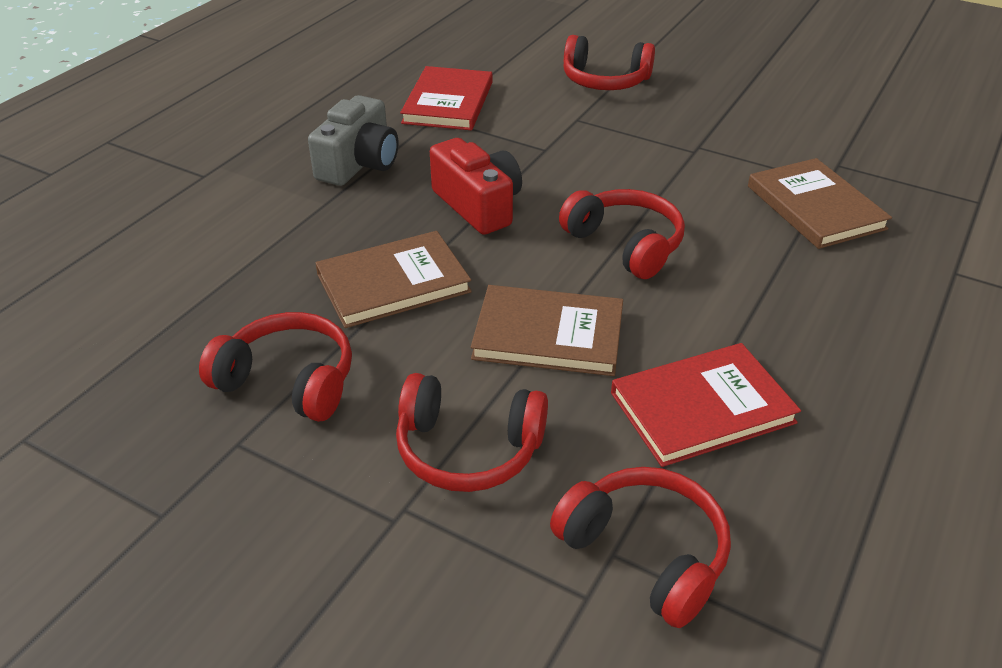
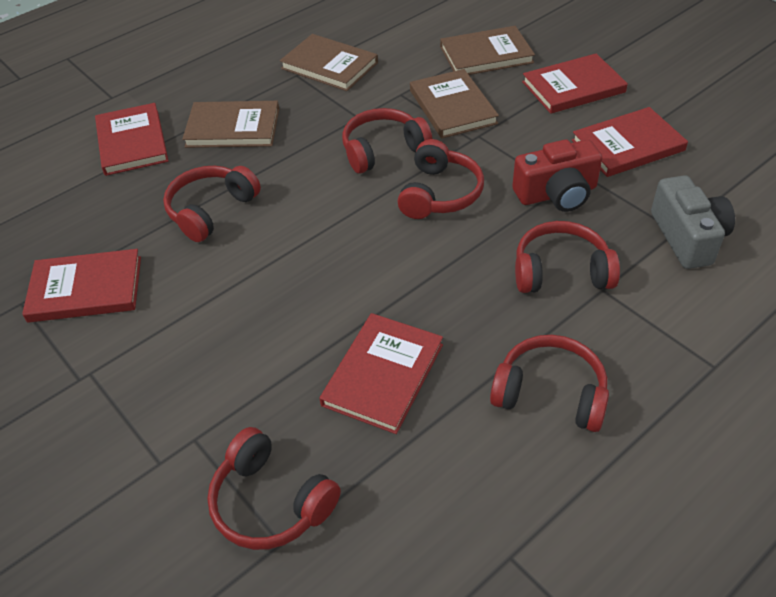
brown book: 3 -> 4
red book: 2 -> 5
red headphones: 5 -> 6

